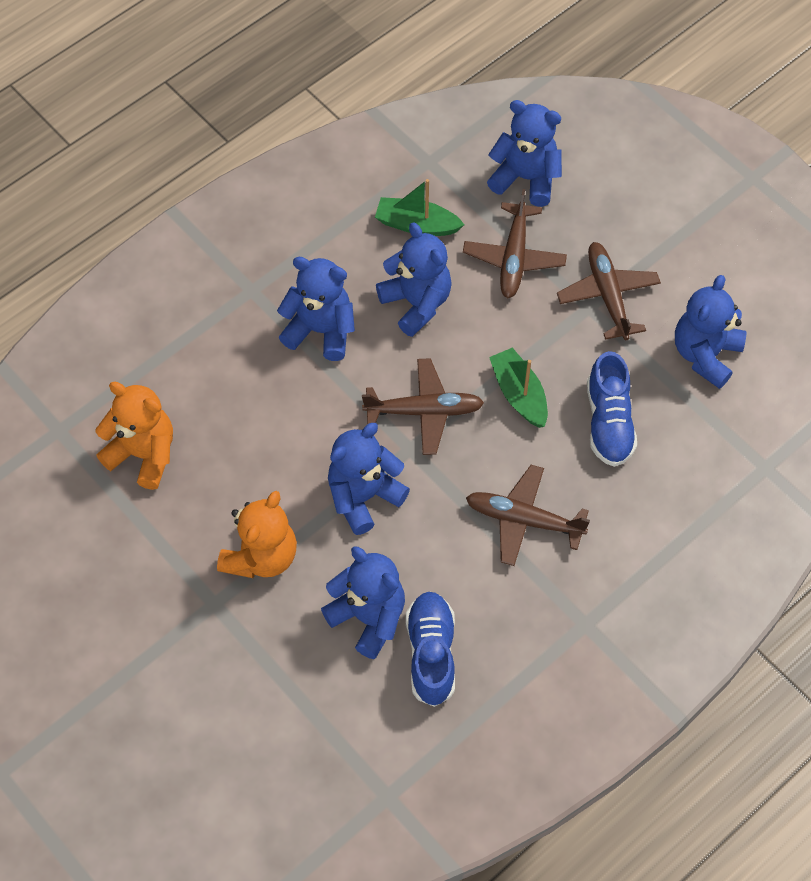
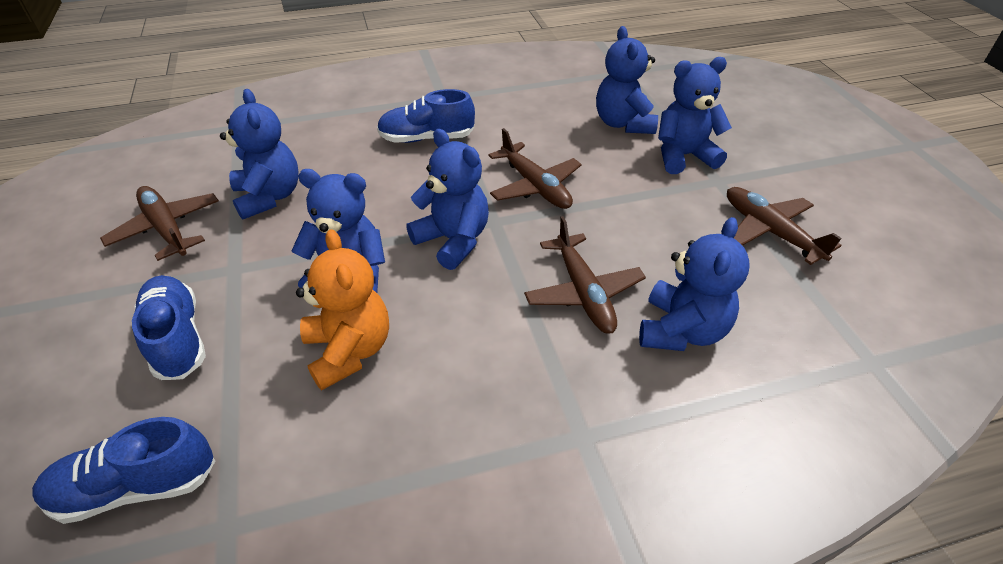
blue shoe: 2 -> 3
green boat: 2 -> 0
orange teddy bear: 2 -> 1

